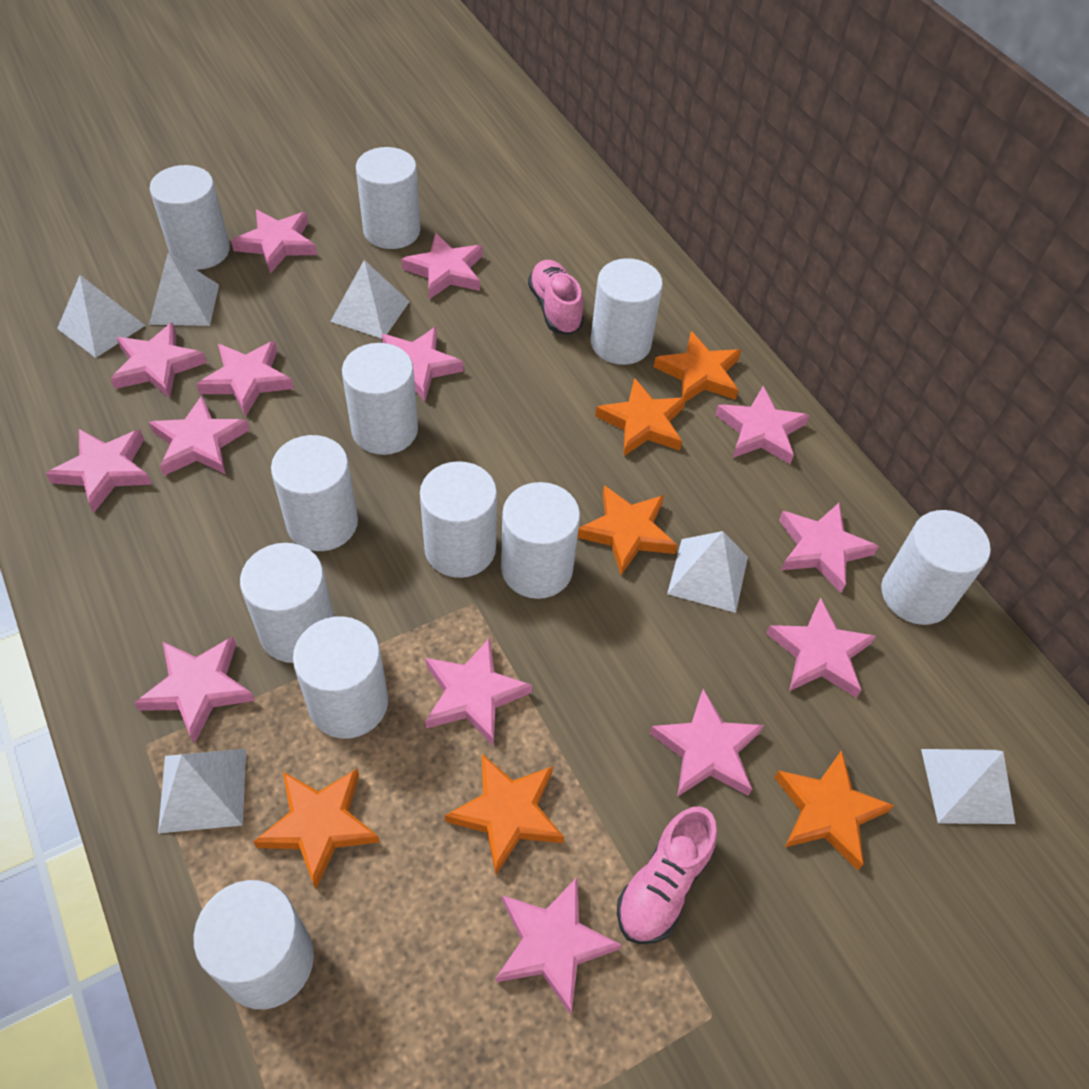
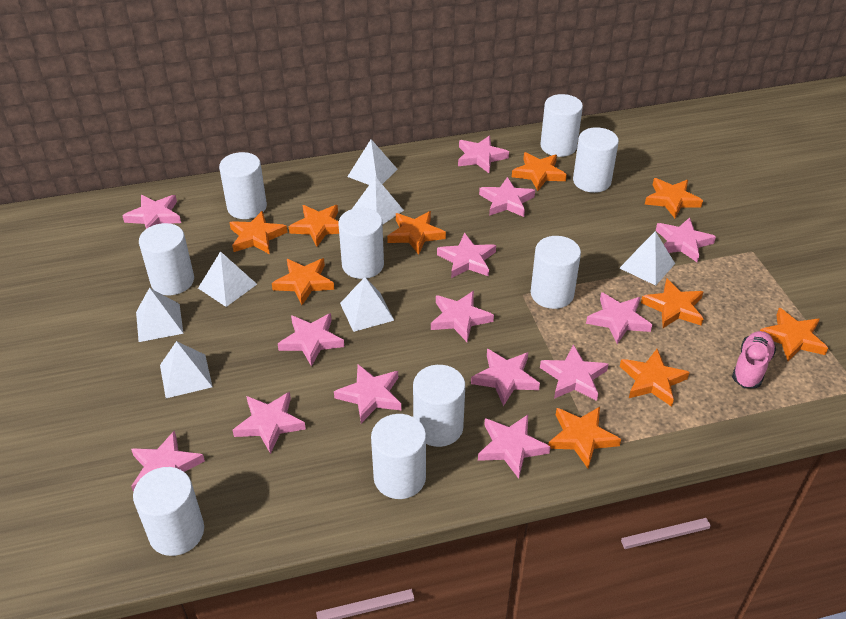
orange star: 6 -> 10
pink shoe: 2 -> 1
white cylinder: 11 -> 9
white pyramid: 6 -> 7

